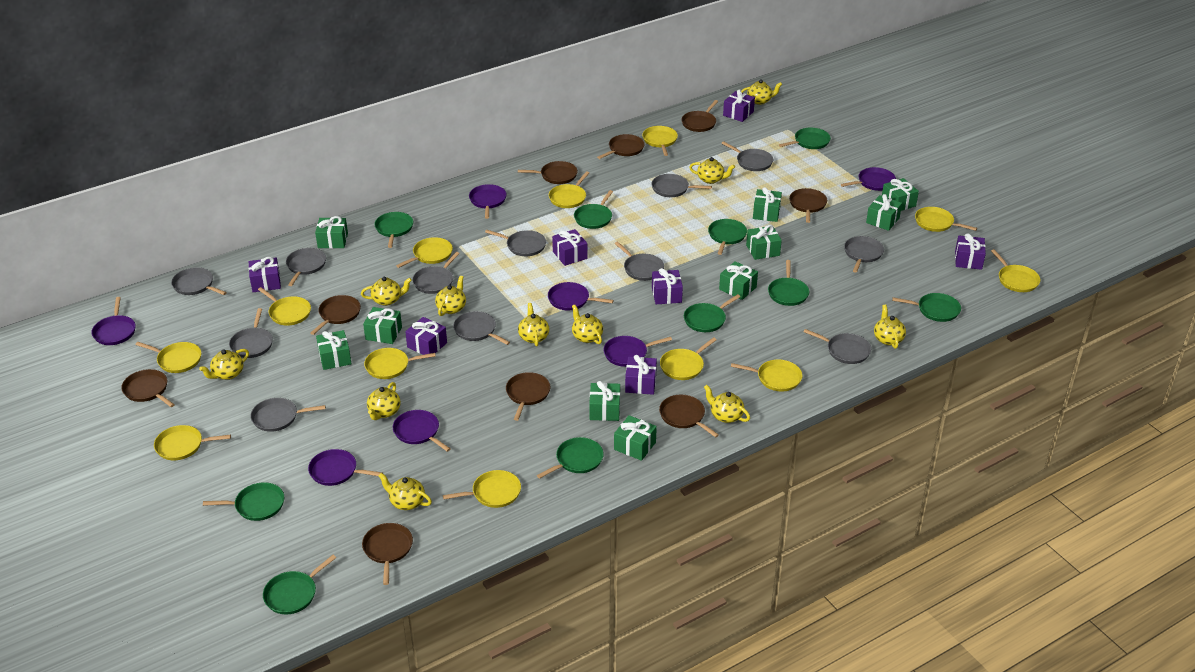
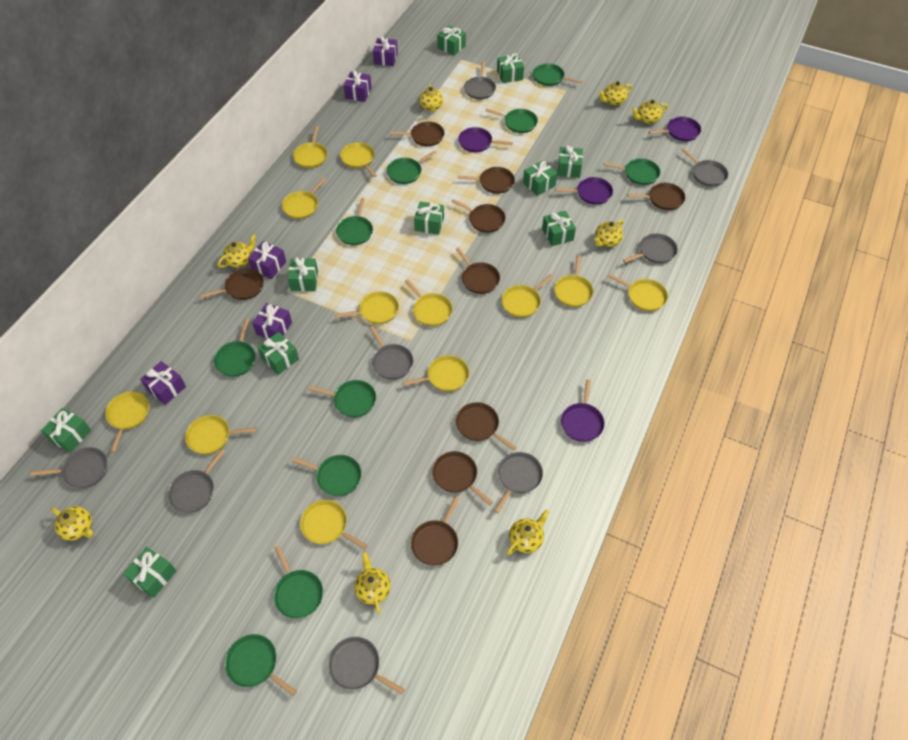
grey pan: 12 -> 8
purple gift: 7 -> 5
purple pan: 7 -> 4
yellow teapot: 11 -> 8

